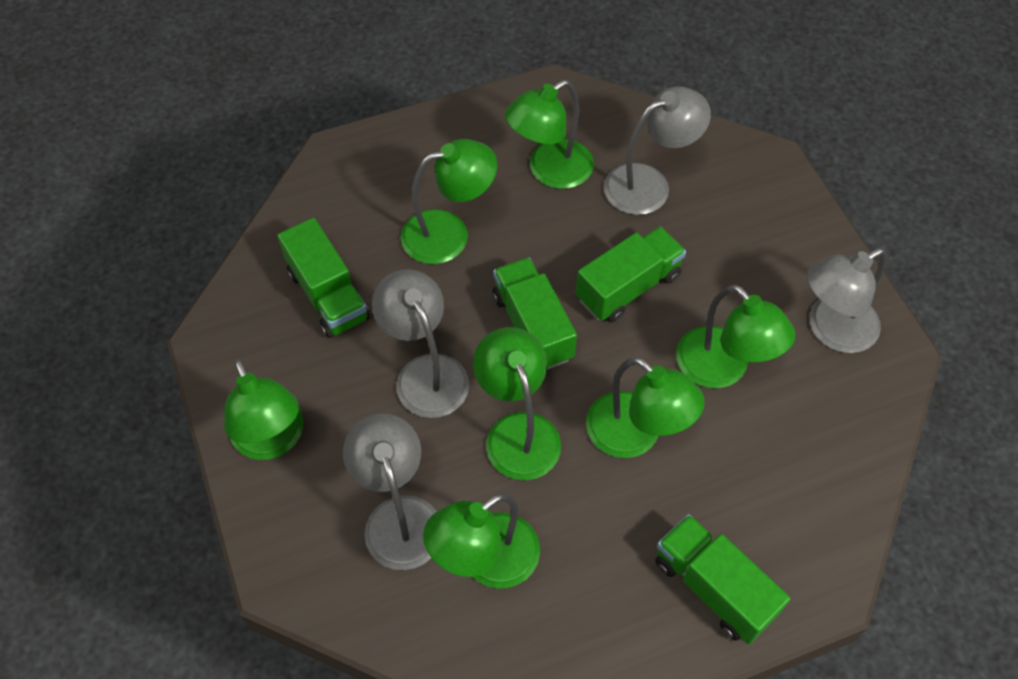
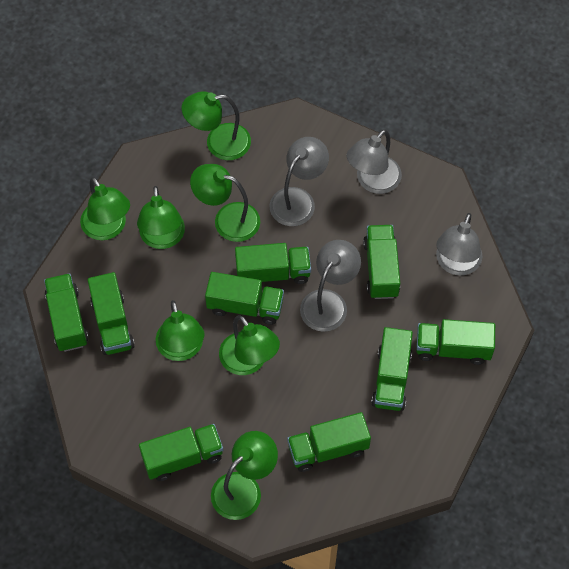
green truck: 4 -> 9

